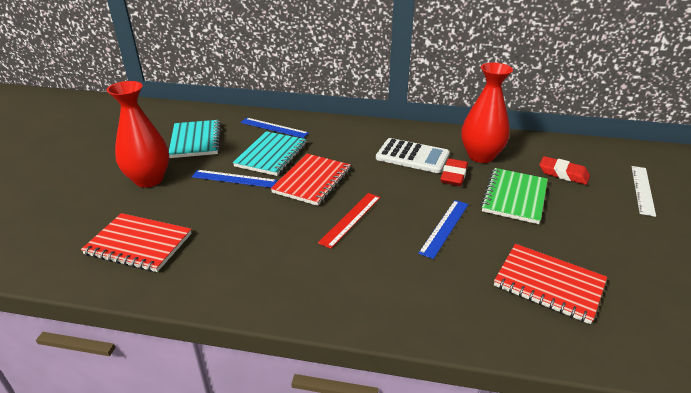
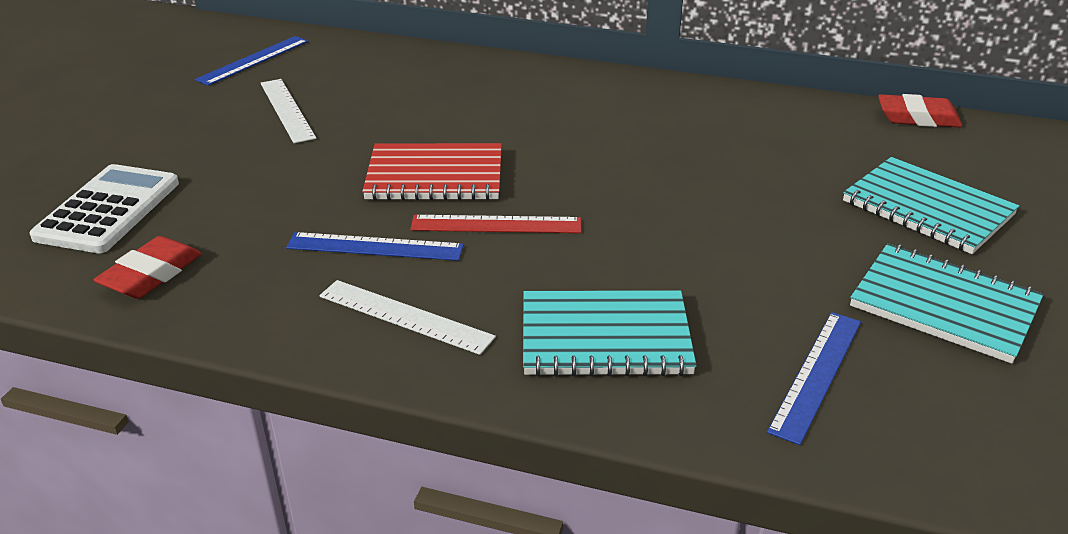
green notebook: 1 -> 0
red notebook: 3 -> 1
red vase: 2 -> 0
turquoise notebook: 2 -> 3
white ruler: 1 -> 2

